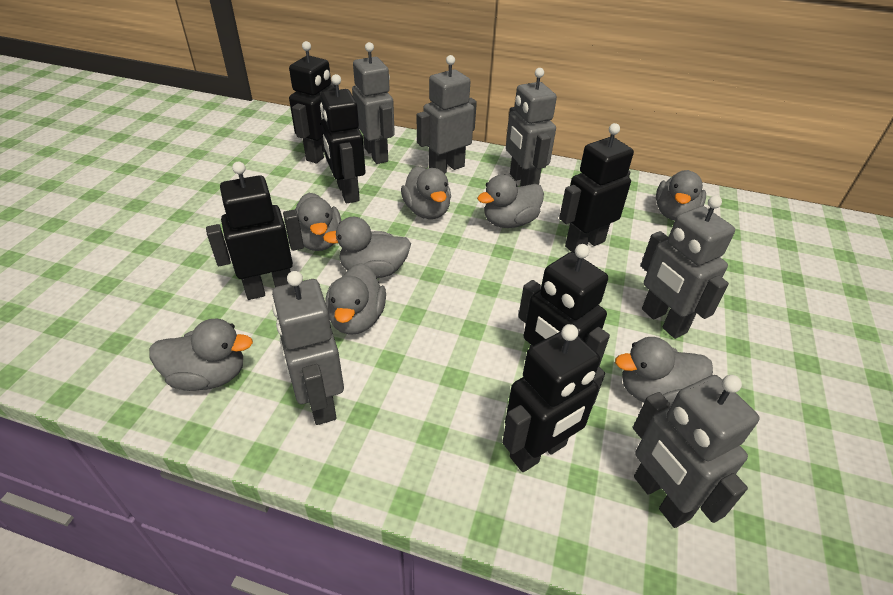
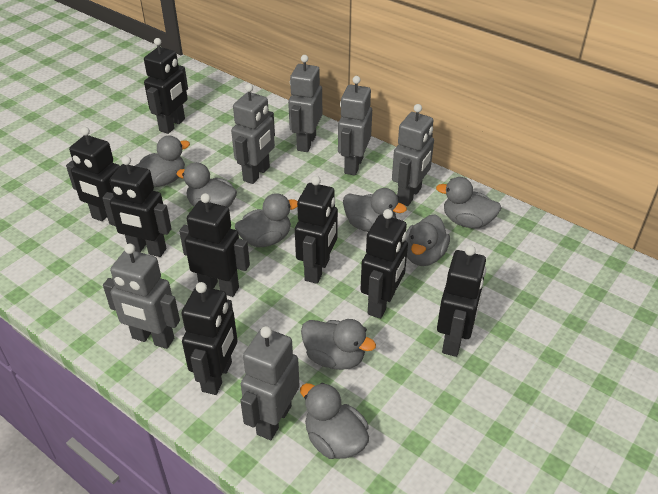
black robot: 6 -> 8

